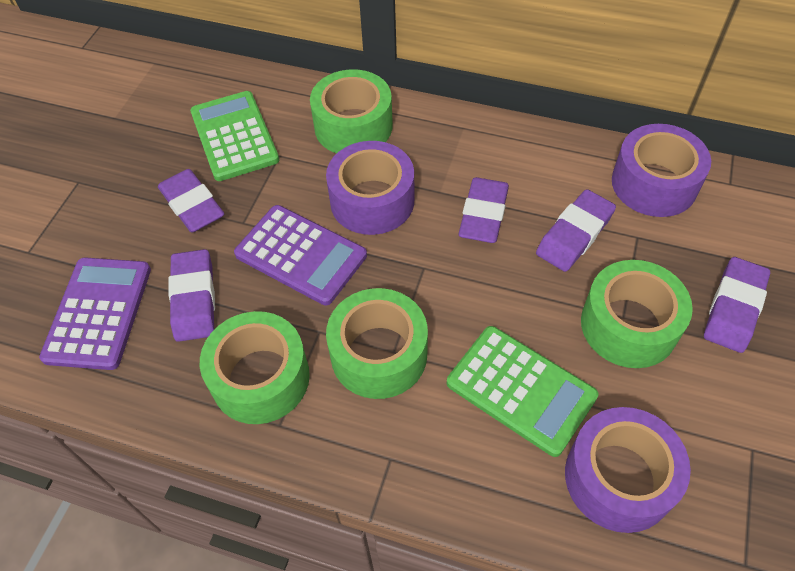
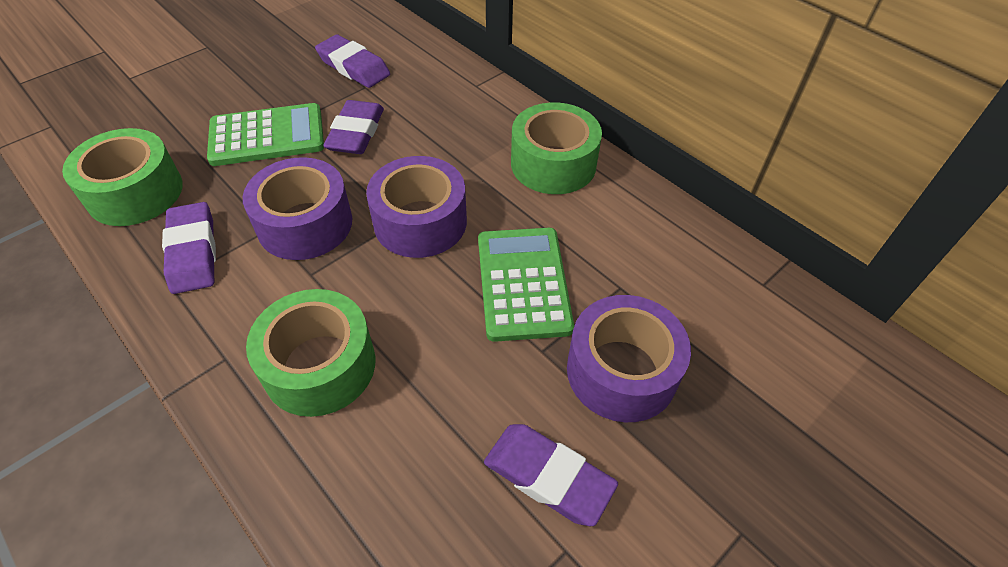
green tape: 4 -> 3
purple calculator: 2 -> 0
purple eraser: 5 -> 4

